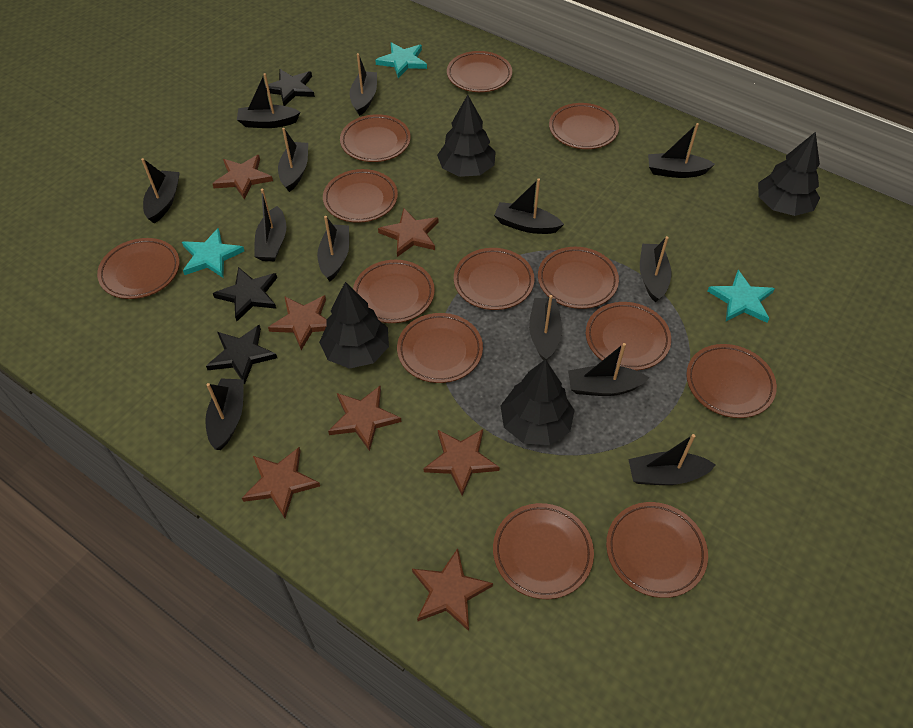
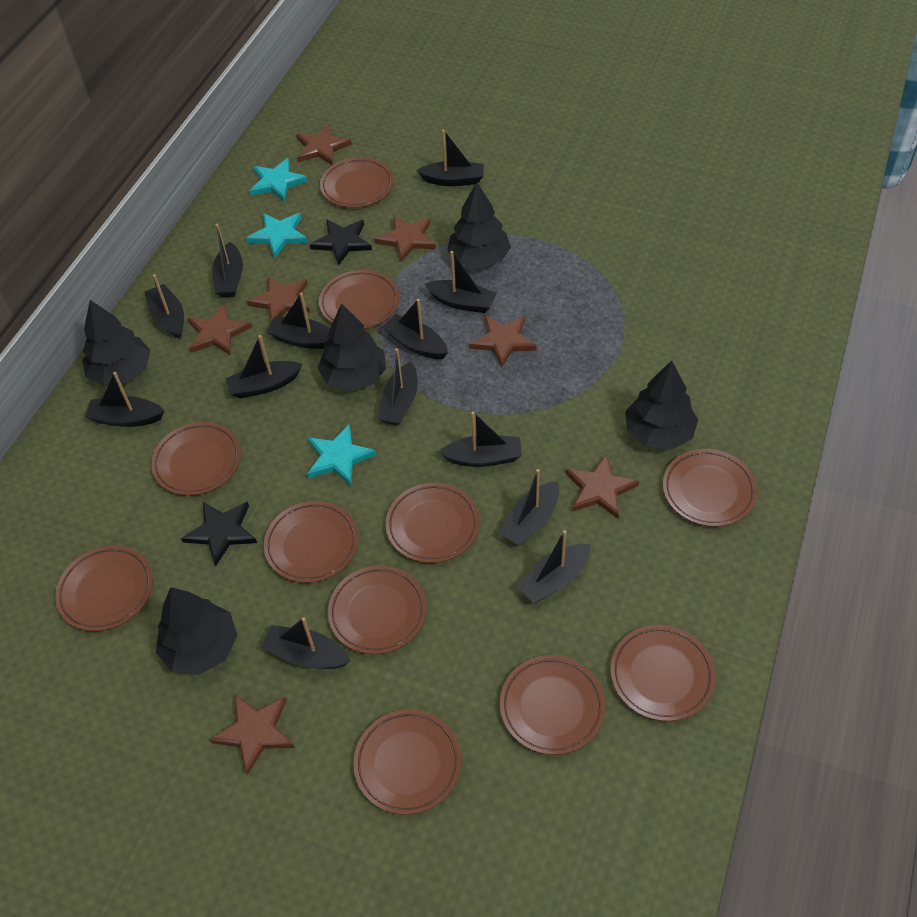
black star: 3 -> 2
black tree: 4 -> 5
brown plate: 13 -> 11

